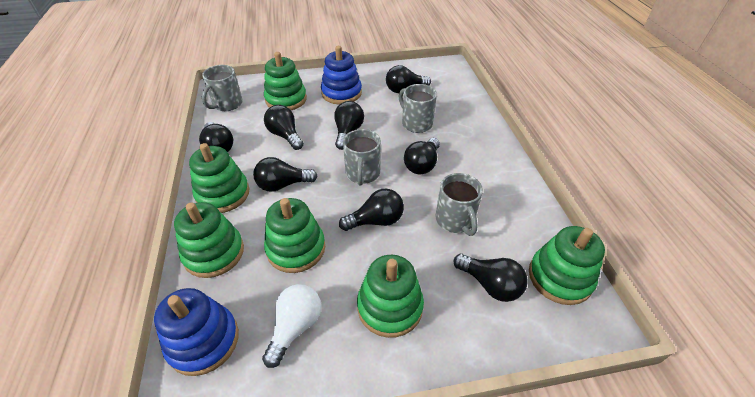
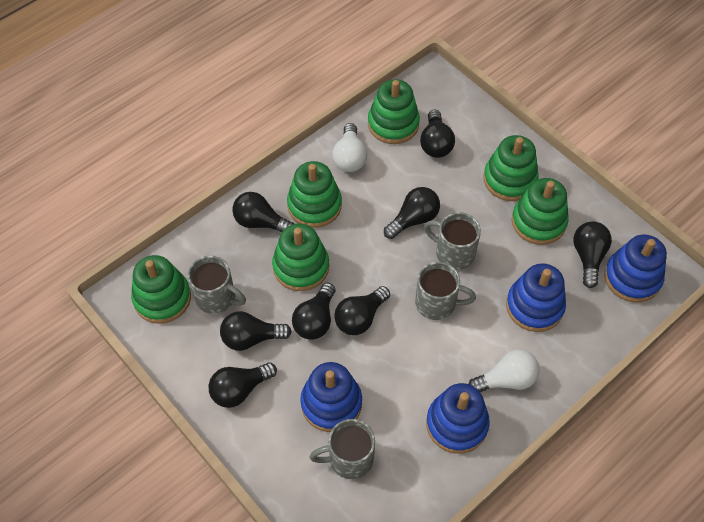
blue stacking toy: 2 -> 4
white light bulb: 1 -> 2

